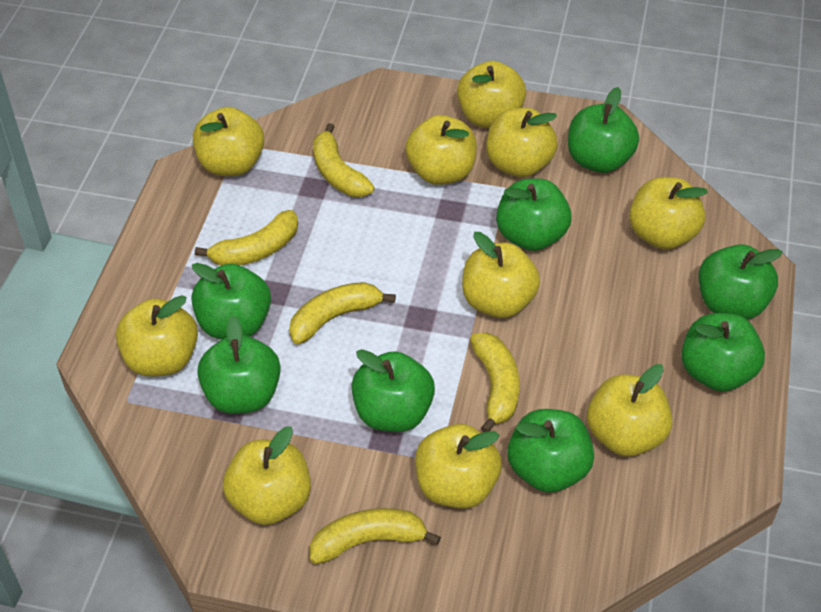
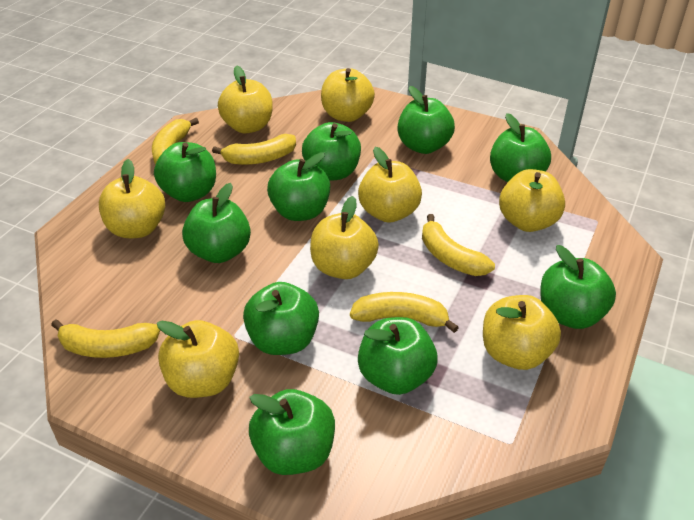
green apple: 8 -> 10
yellow apple: 10 -> 8

